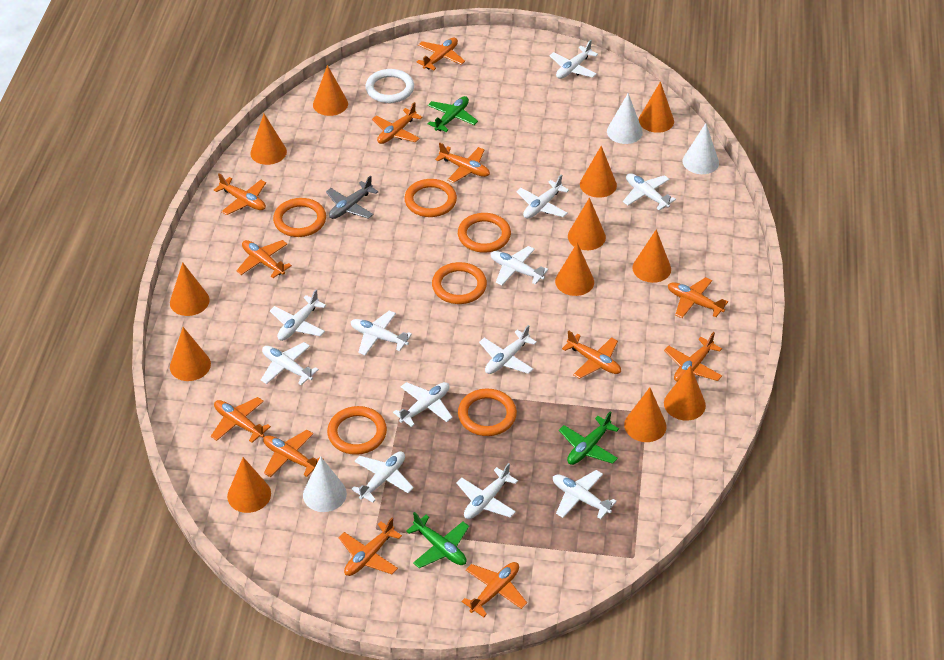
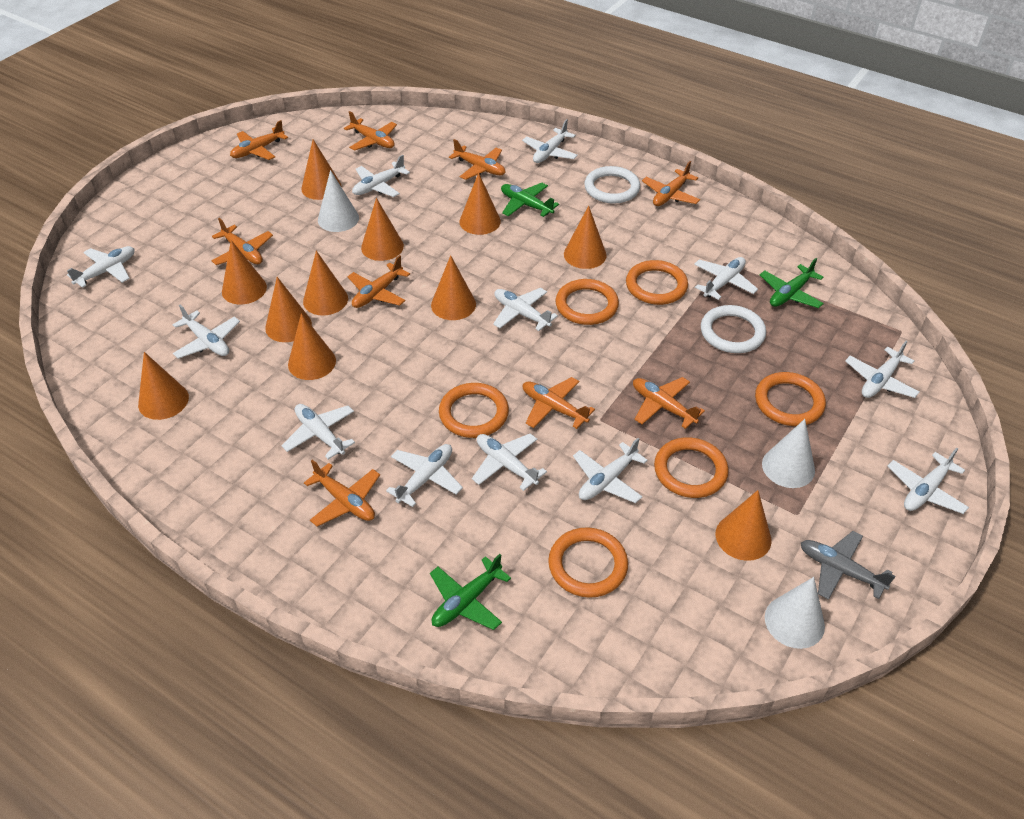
orange cone: 12 -> 11
orange plane: 12 -> 9
white ring: 1 -> 2

